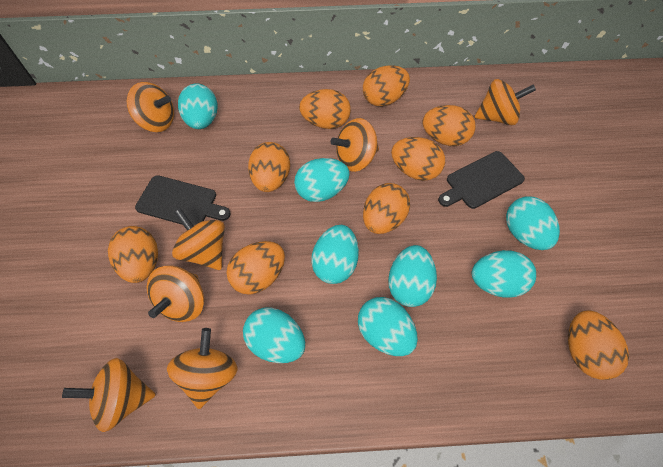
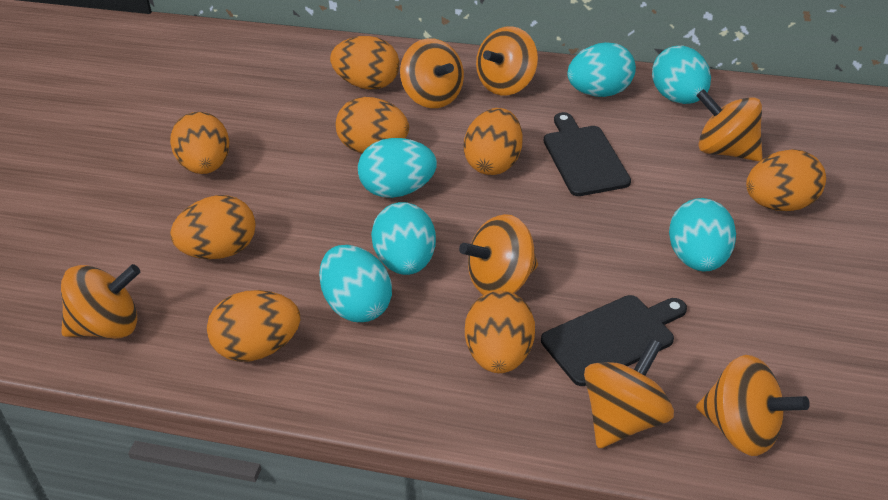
orange egg: 9 -> 8
turquoise egg: 8 -> 6

